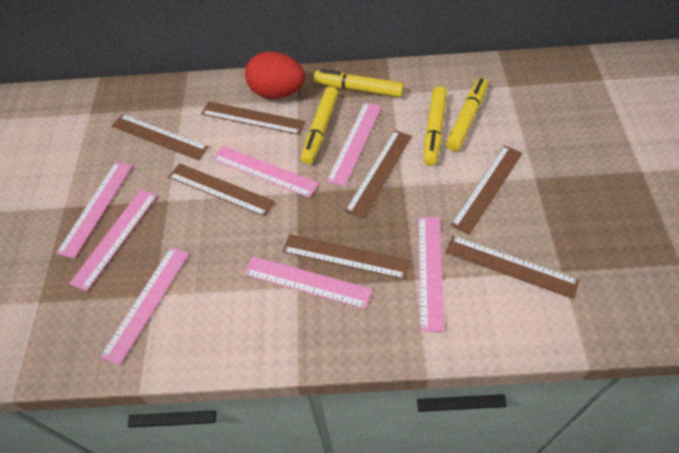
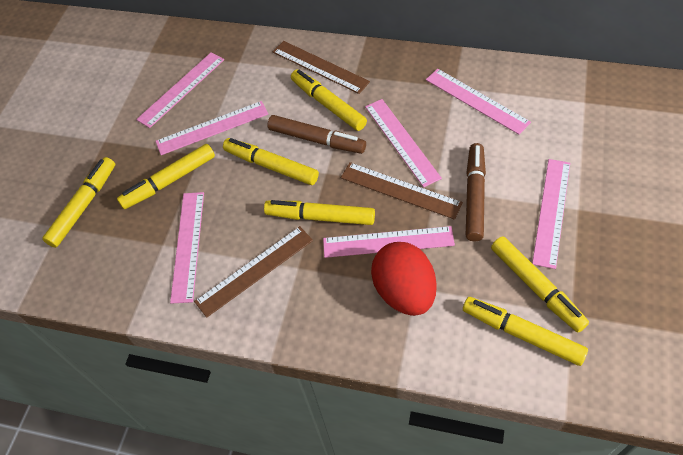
brown marker: 0 -> 2
brown ruler: 7 -> 3
yellow marker: 4 -> 7

